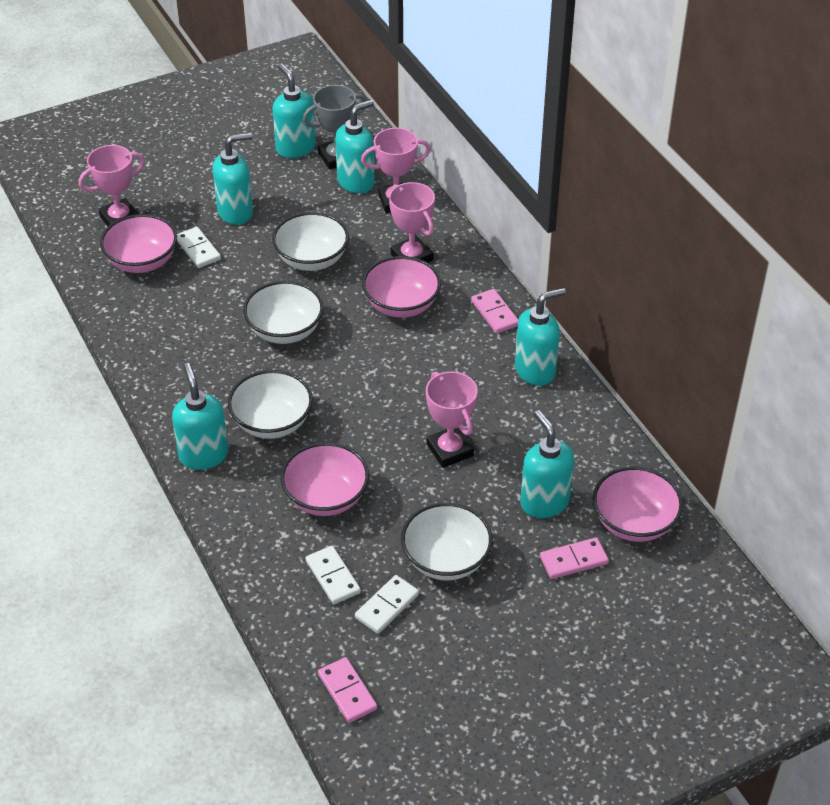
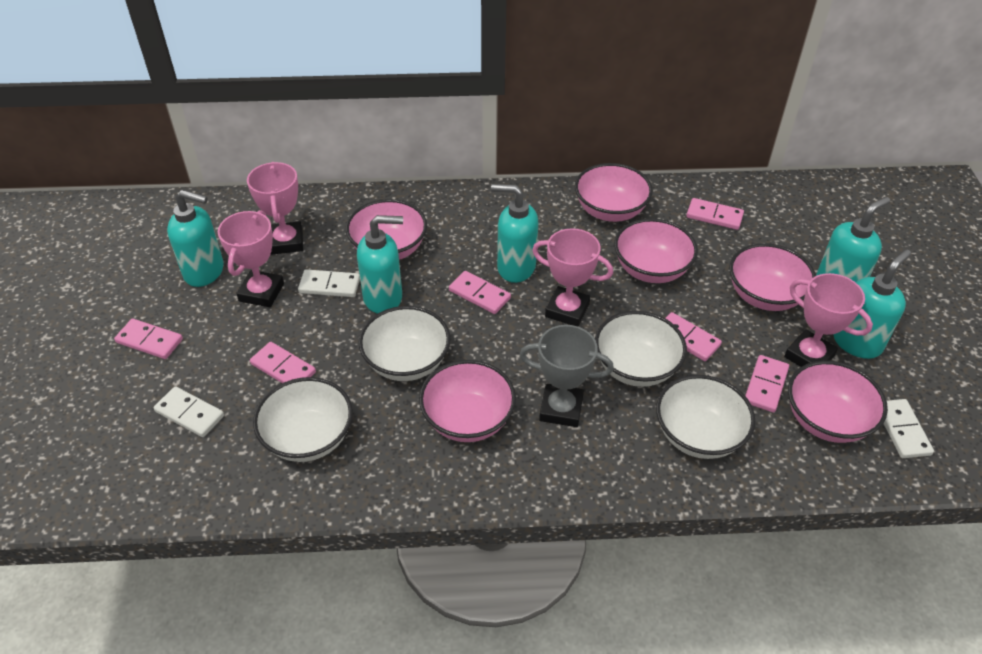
pink bowl: 4 -> 6
pink domino: 3 -> 6
turquoise soap dispenser: 6 -> 5

